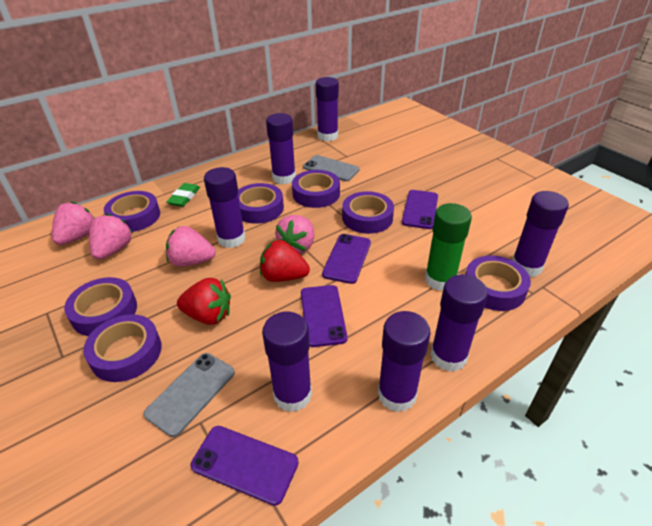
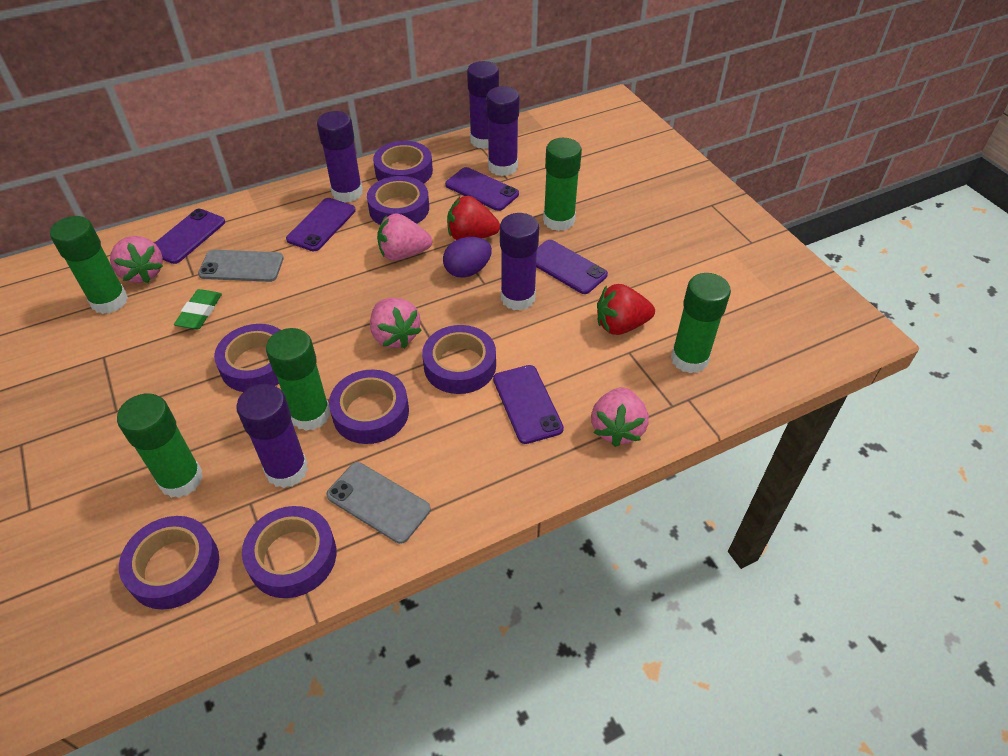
green glue stick: 1 -> 5
purple egg: 0 -> 1
purple glue stick: 7 -> 5
purple phone: 4 -> 5

